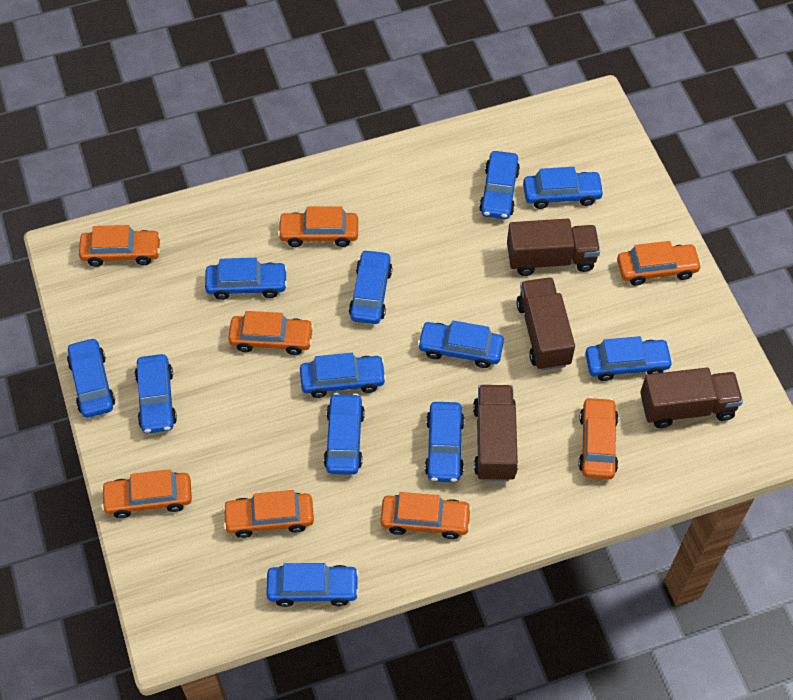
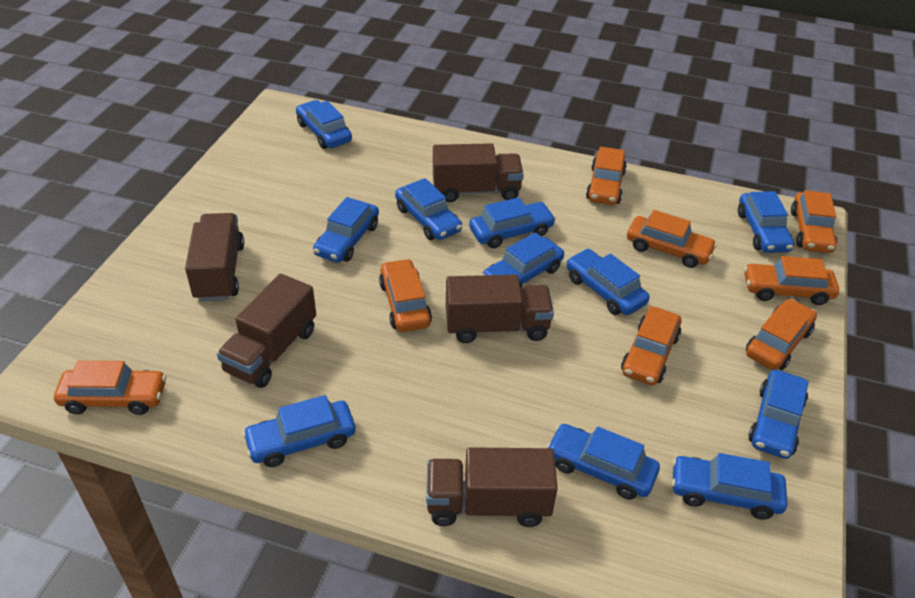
blue car: 12 -> 11
brown truck: 4 -> 5

